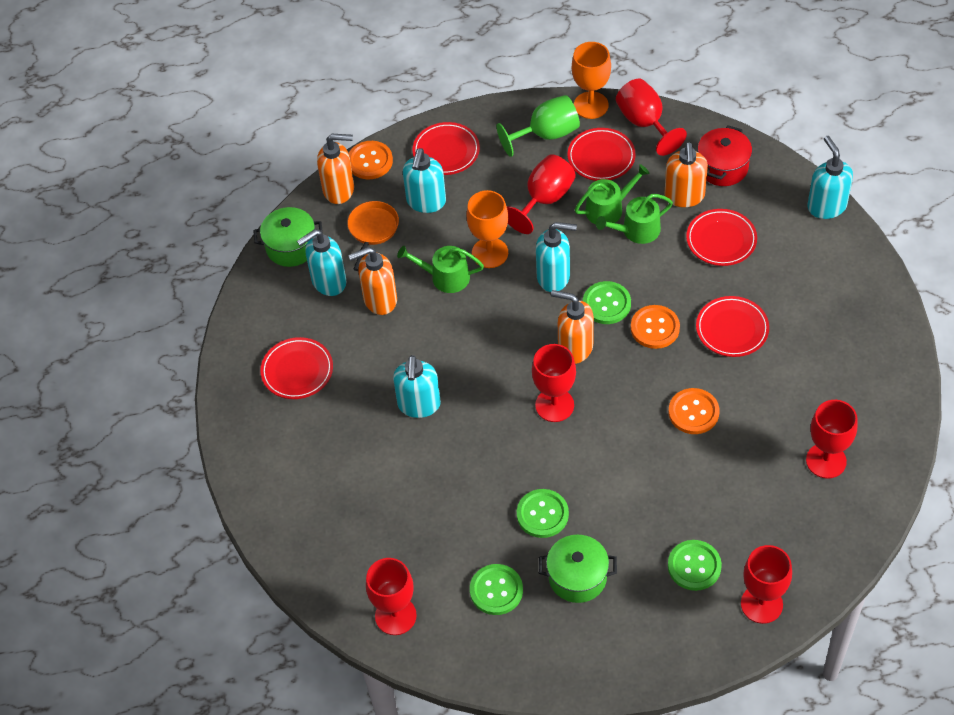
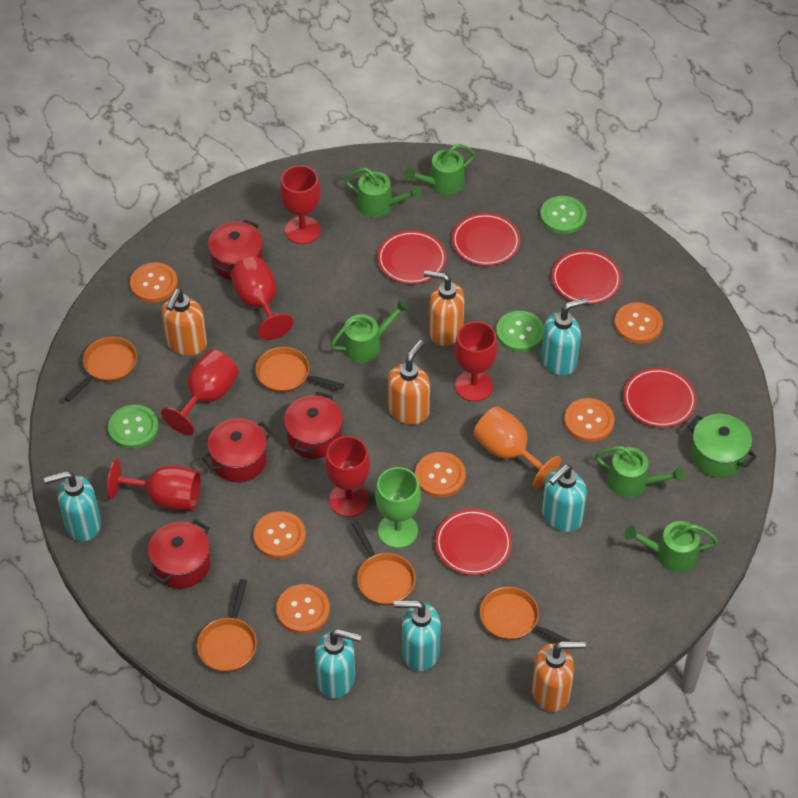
green button: 4 -> 3
green pot: 2 -> 1
green watering can: 3 -> 5
orange button: 3 -> 6
orange goblet: 2 -> 1
orange pan: 1 -> 5
red pot: 1 -> 4

